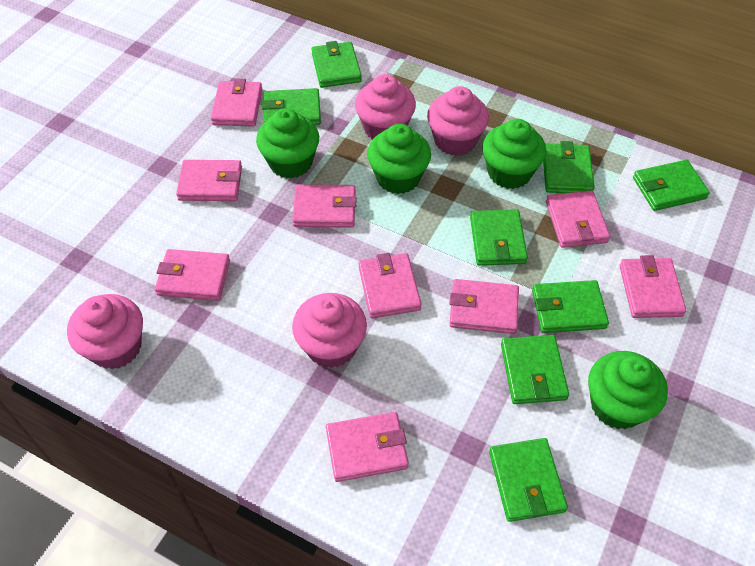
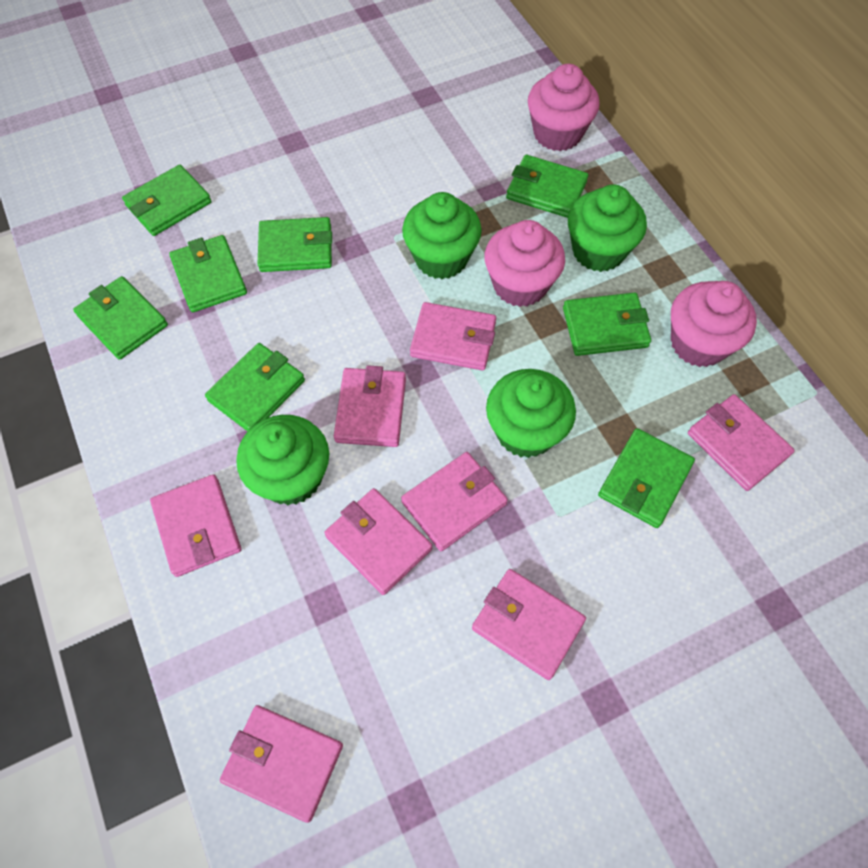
pink cupcake: 4 -> 3
pink wallet: 9 -> 8

